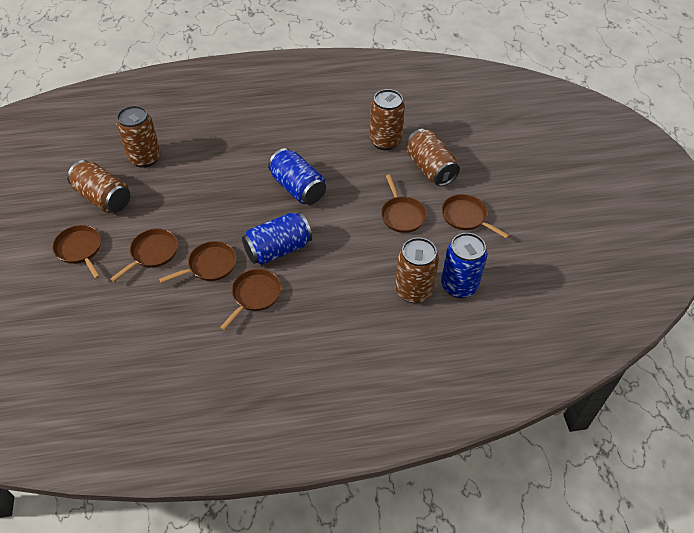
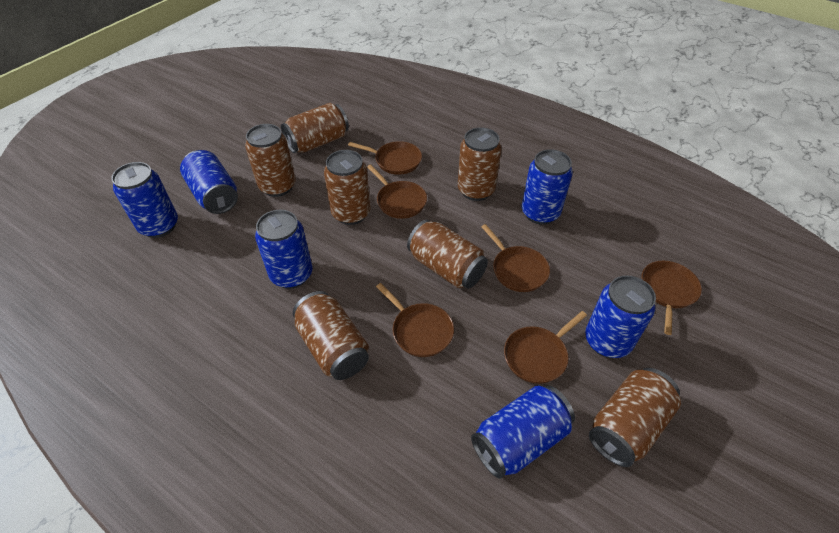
blue can: 3 -> 6
brown can: 5 -> 7

